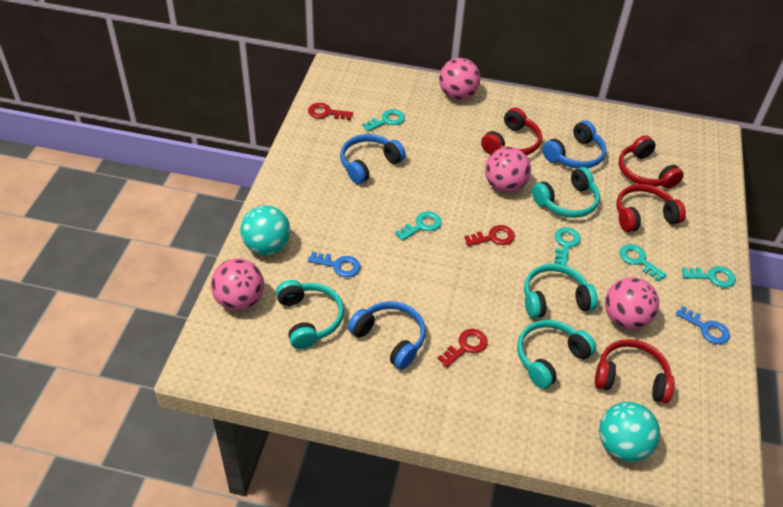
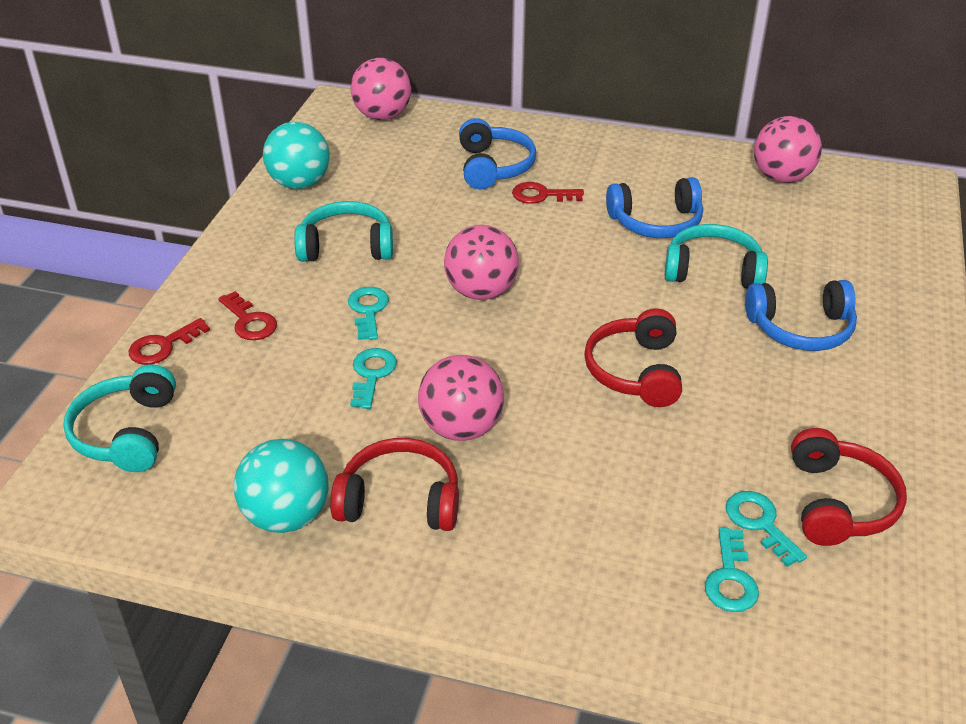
blue key: 2 -> 0
red headphones: 4 -> 3
turquoise headphones: 4 -> 3
turquoise key: 5 -> 4

